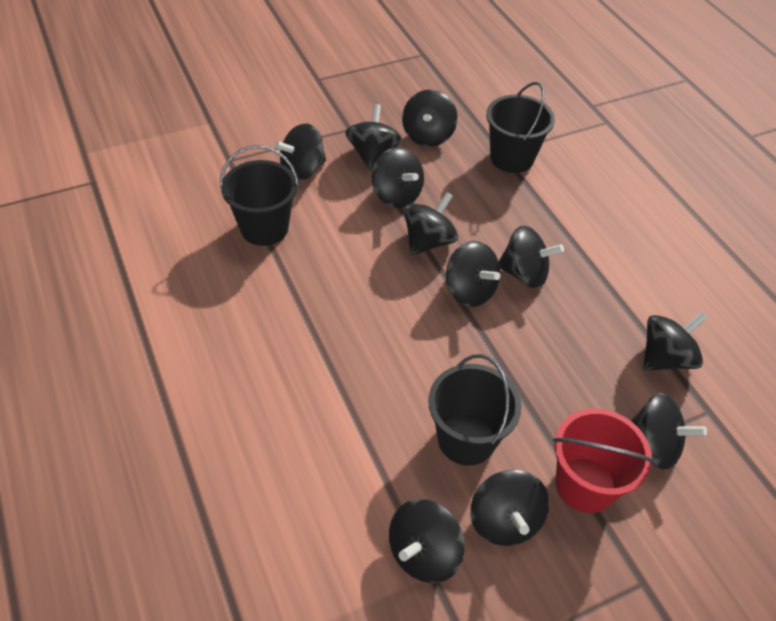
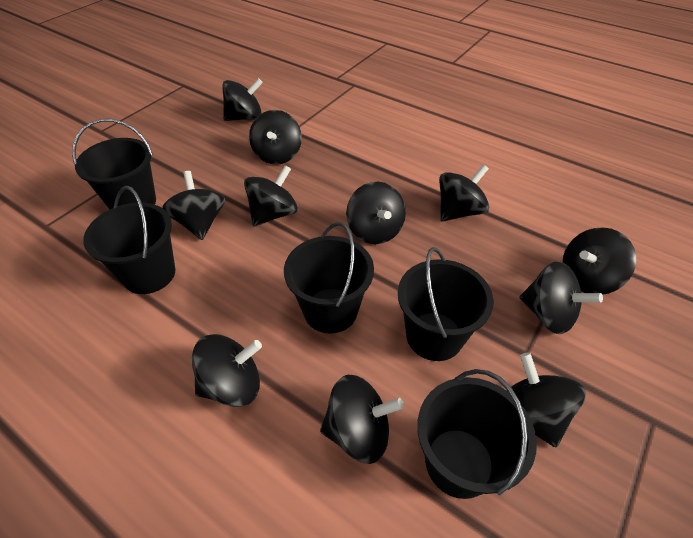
black bucket: 3 -> 5
red bucket: 1 -> 0

